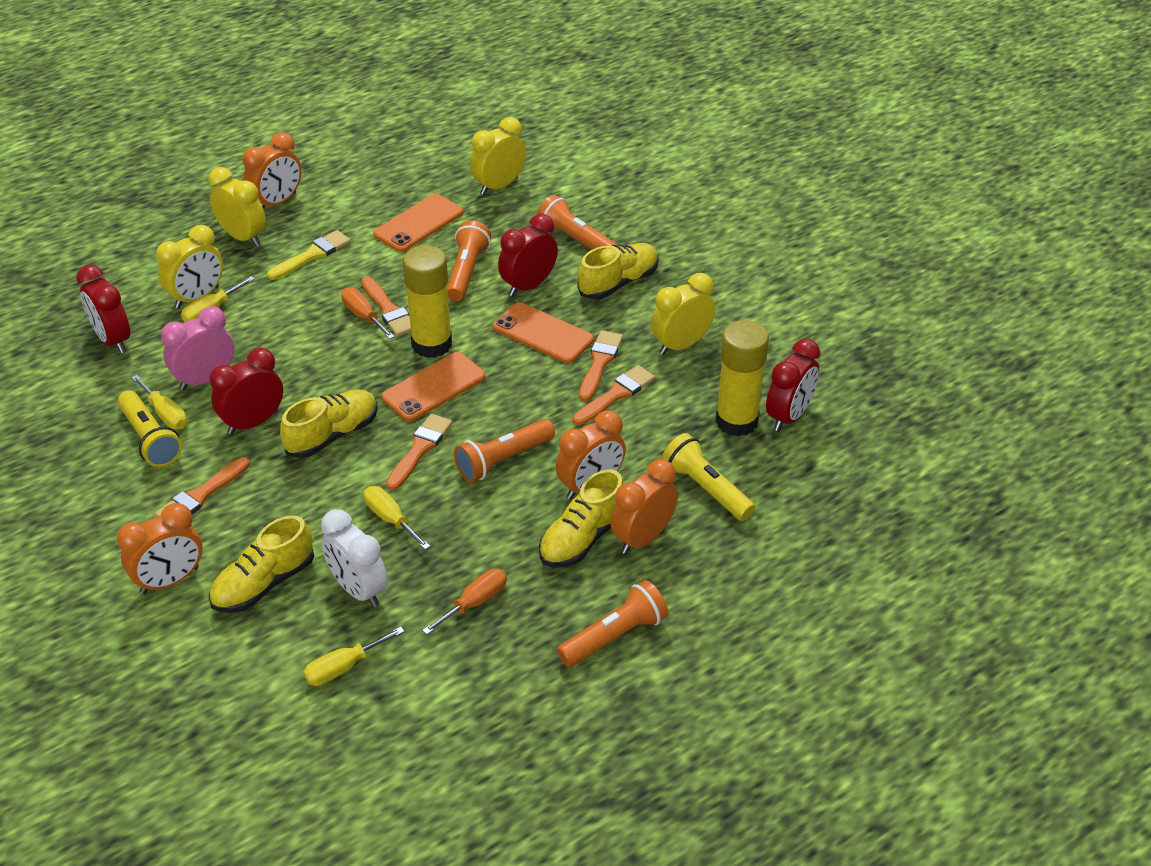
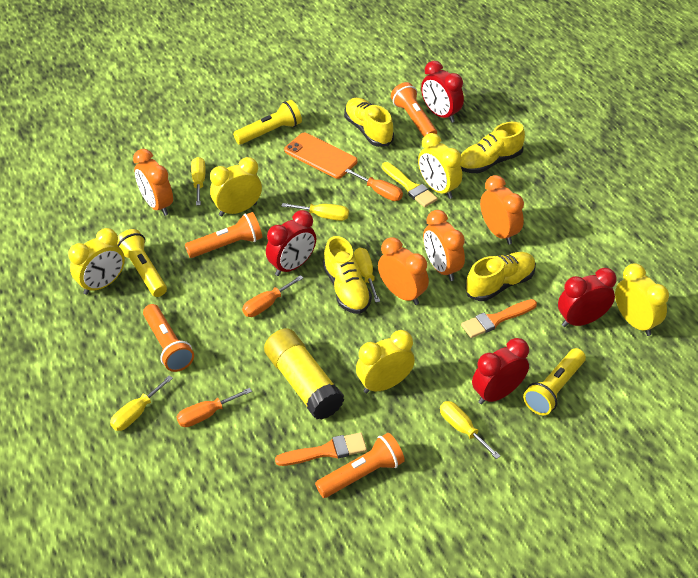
orange brush: 5 -> 2
orange phone: 3 -> 1
orange screwdriver: 2 -> 3
pink clock: 1 -> 0
white clock: 1 -> 0
yellow clock: 4 -> 5
yellow flashlight: 2 -> 3
yellow glue stick: 2 -> 1
yellow screwdriver: 4 -> 5

